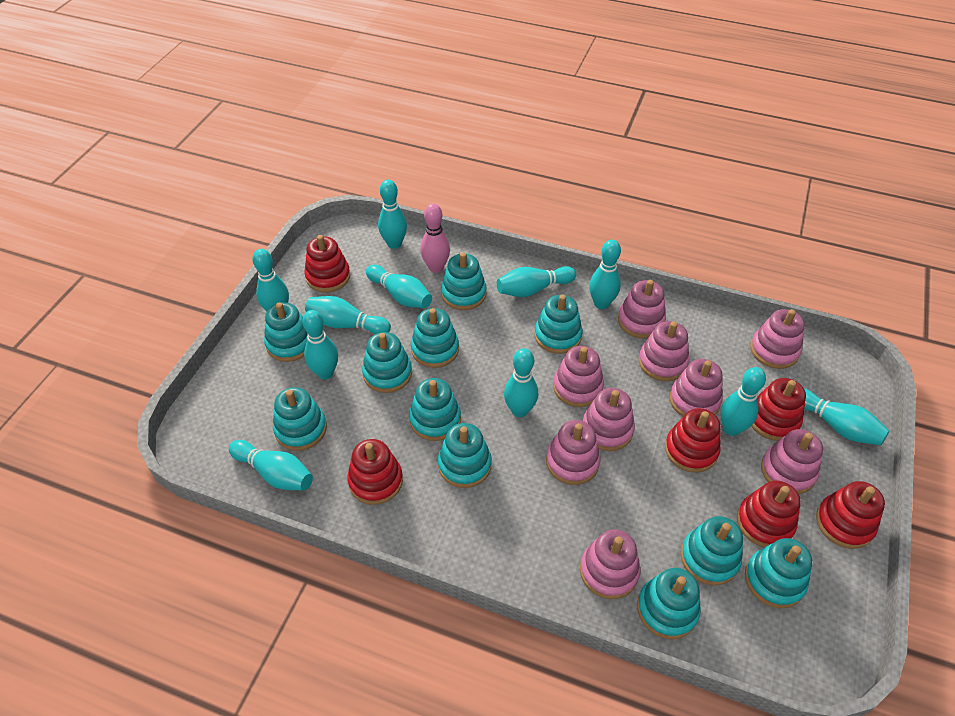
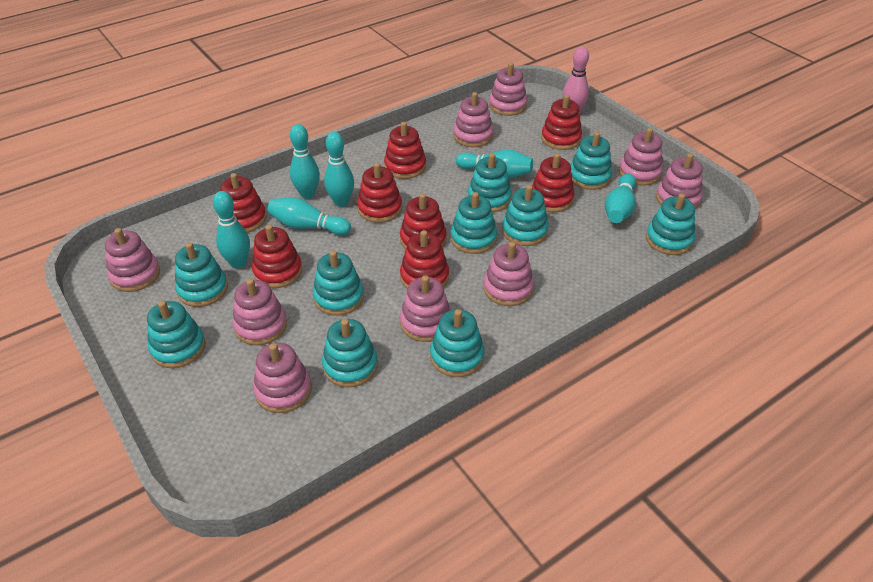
red stacking toy: 6 -> 8
turquoise bowling pin: 11 -> 6
turquoise stacking toy: 11 -> 10

